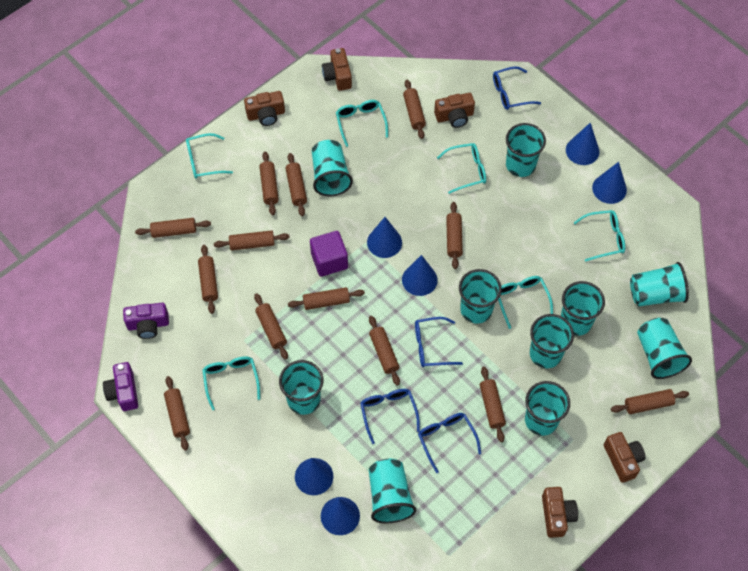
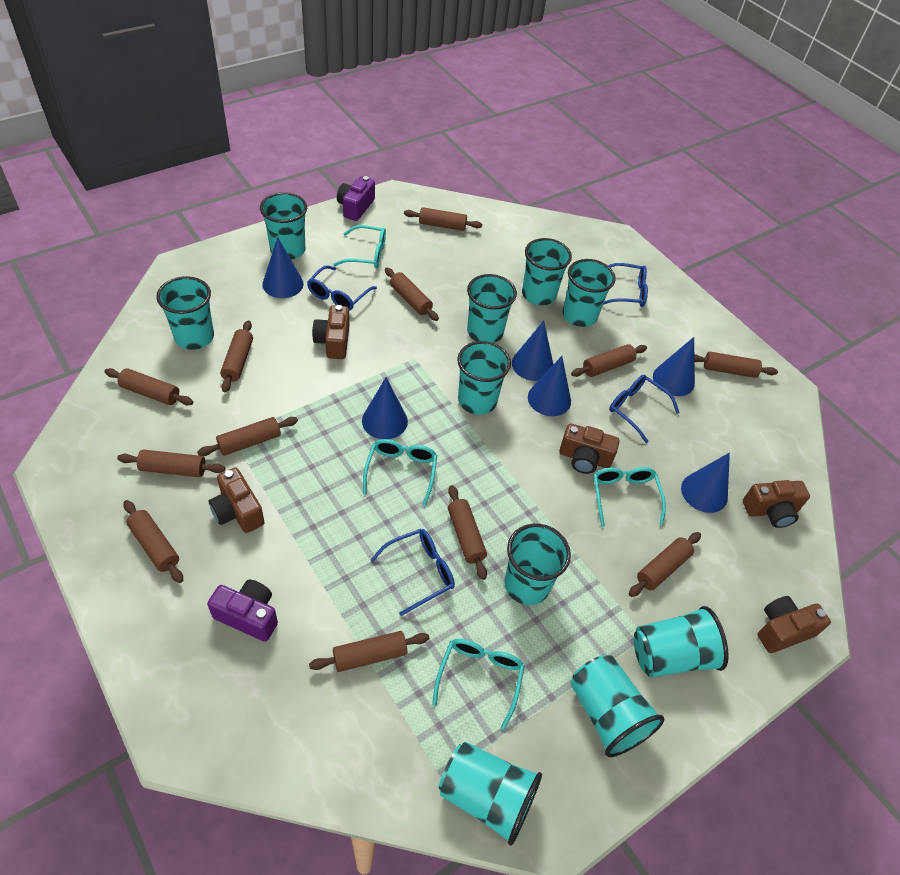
brown rolling pin: 13 -> 12
purple cube: 1 -> 0
turquoise glasses: 6 -> 4

